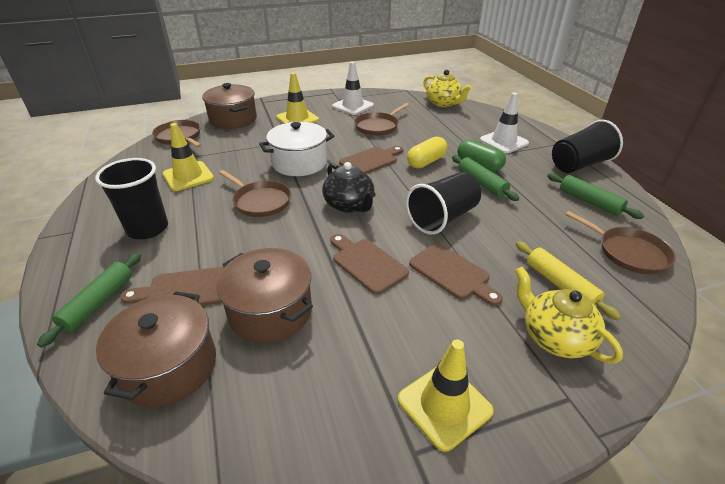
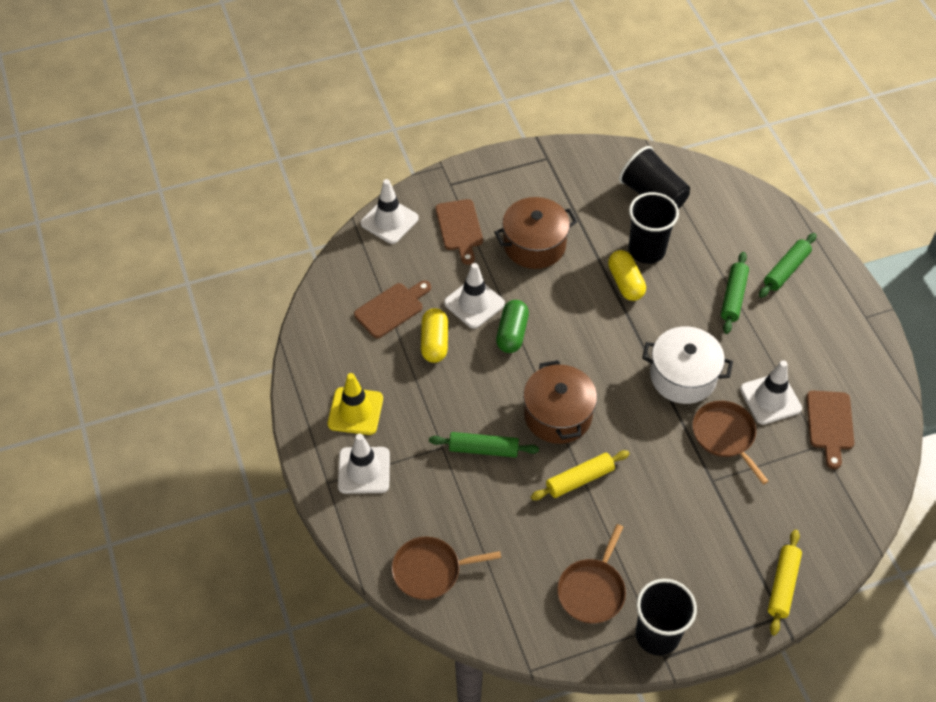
black teapot: 1 -> 0
brown cutting board: 4 -> 3
brown pan: 4 -> 3
brown pot: 3 -> 2
white traffic cone: 2 -> 4
yellow capsule: 1 -> 2
yellow rolling pin: 1 -> 2
yellow teapot: 2 -> 0
yellow traffic cone: 3 -> 1

